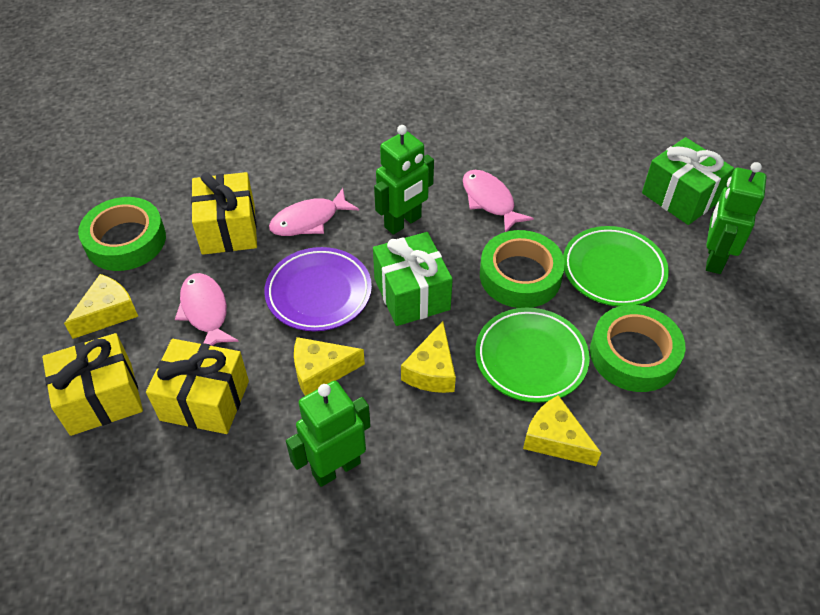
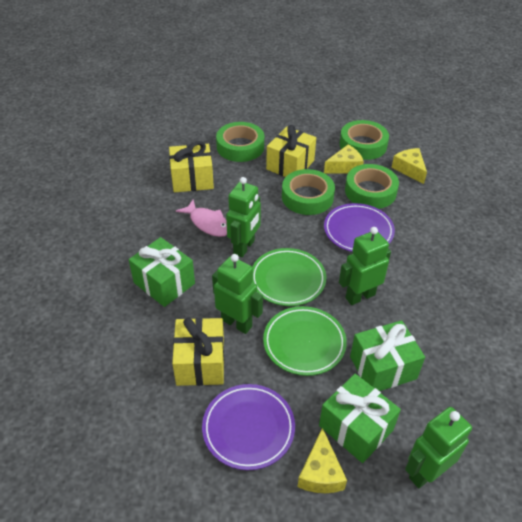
green gift: 2 -> 3
green robot: 3 -> 4
green tape: 3 -> 4
pink fish: 3 -> 1
purple plate: 1 -> 2
yellow cheese: 4 -> 3

